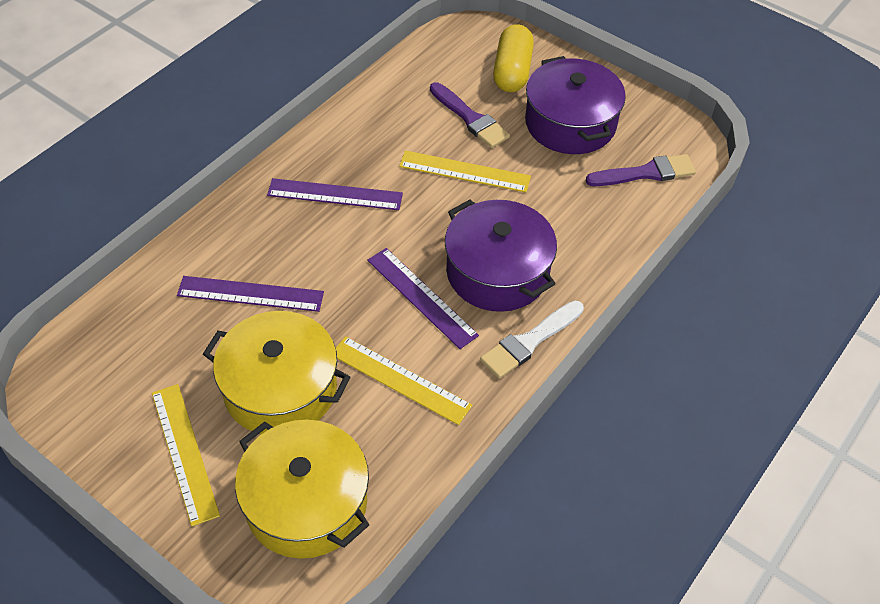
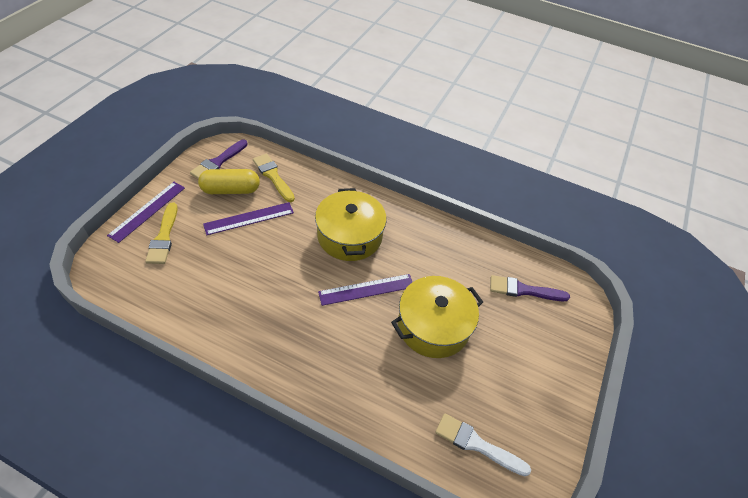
purple pot: 2 -> 0
yellow brush: 0 -> 2
yellow ruler: 3 -> 0

